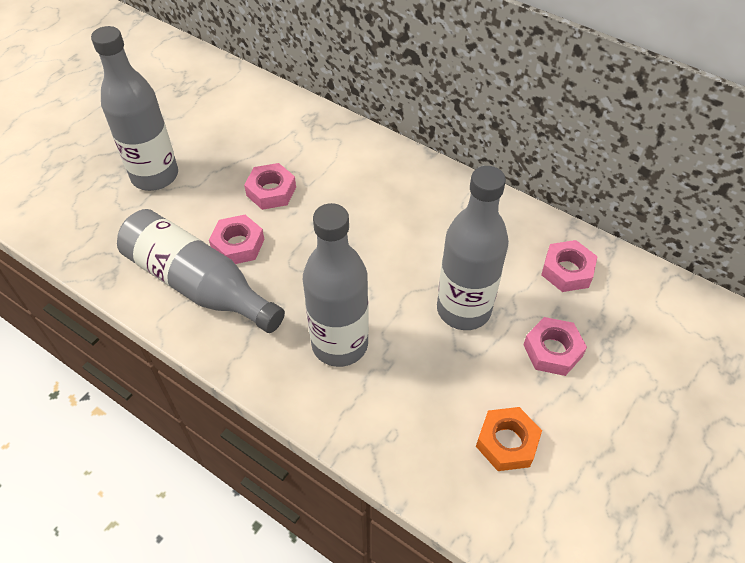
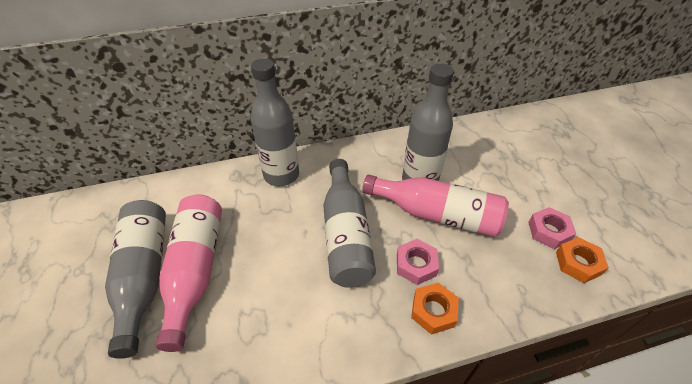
orange nut: 1 -> 2
pink bottle: 0 -> 2
pink nut: 4 -> 2

